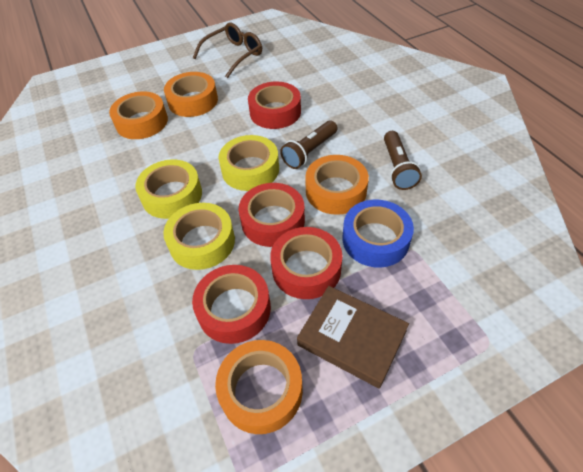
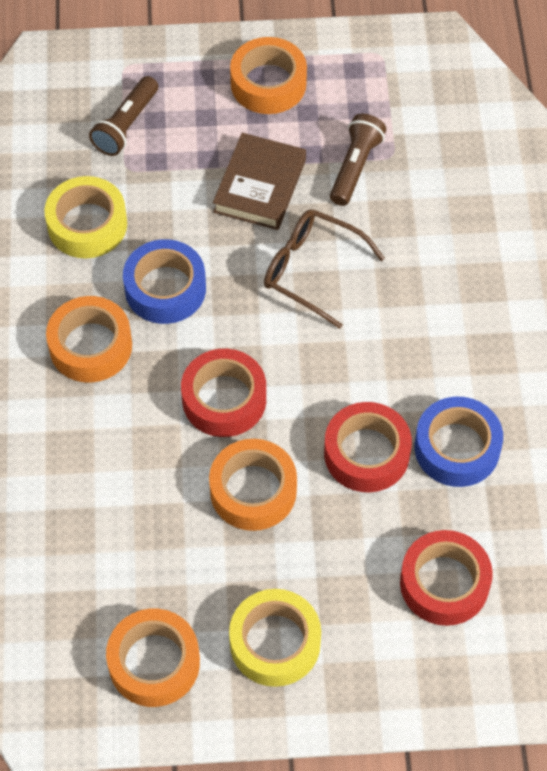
blue tape: 1 -> 2
red tape: 4 -> 3
yellow tape: 3 -> 2

